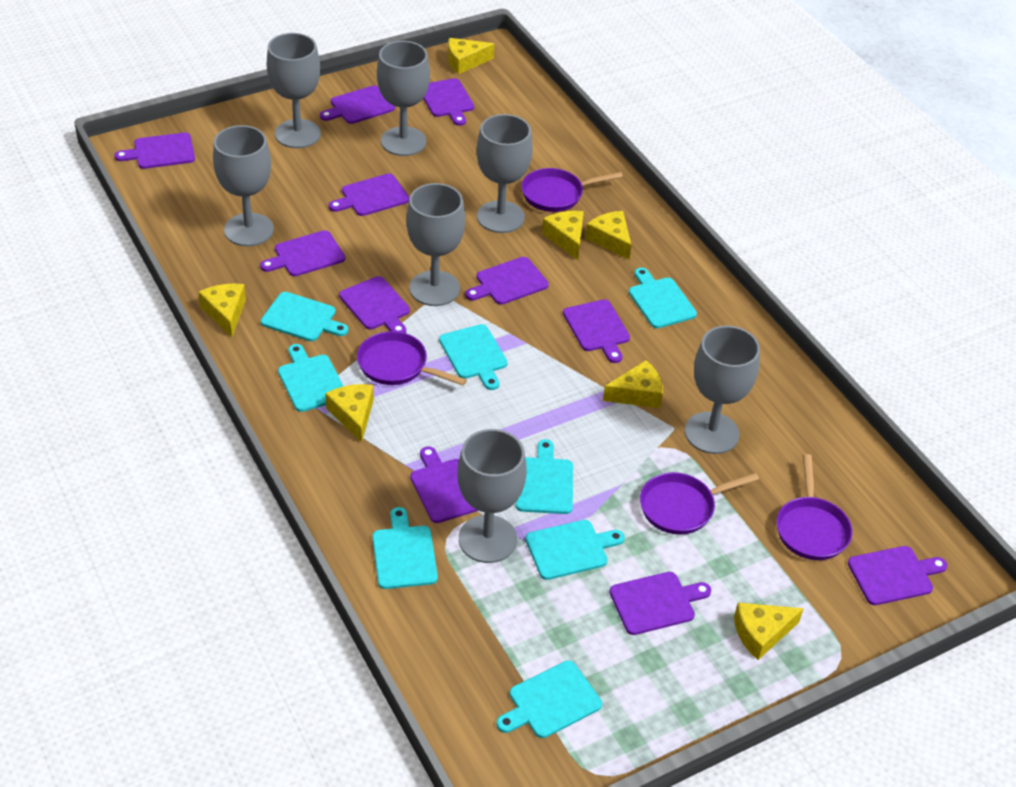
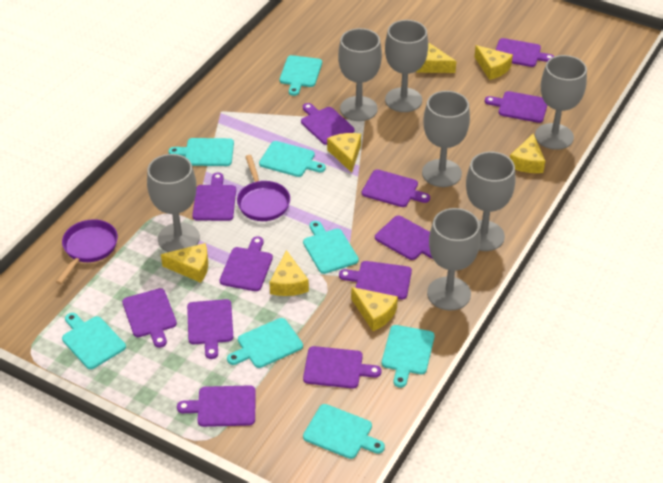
purple cutting board: 11 -> 12
purple pan: 4 -> 2

